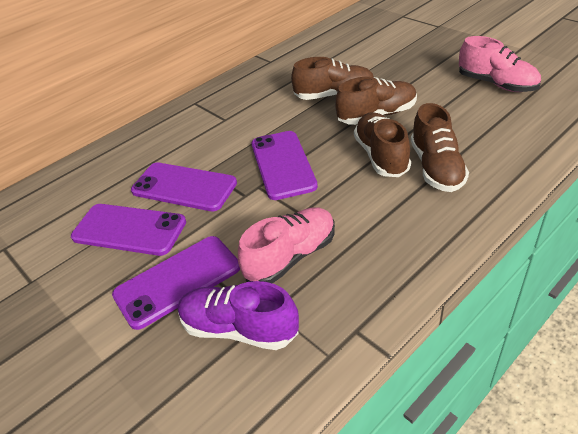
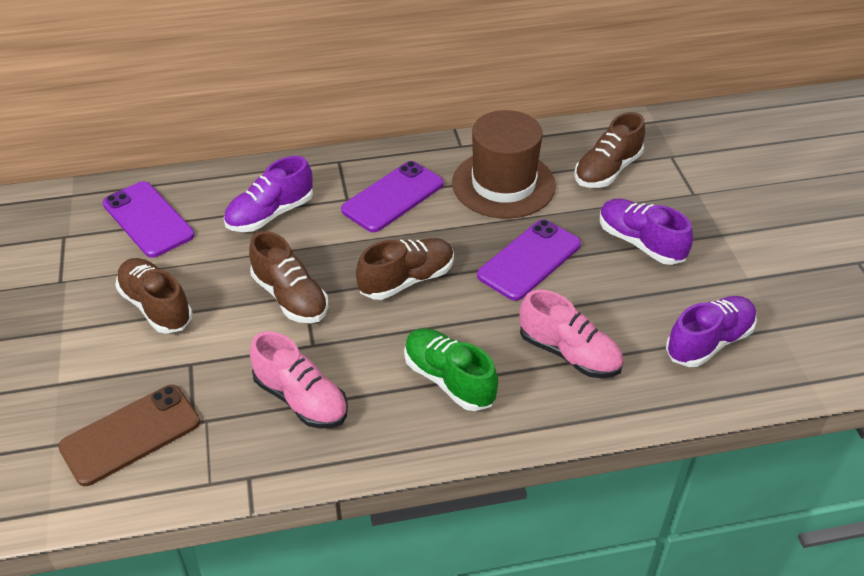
brown hat: 0 -> 1
brown phone: 0 -> 1
green shoe: 0 -> 1
purple phone: 4 -> 3
purple shoe: 1 -> 3

